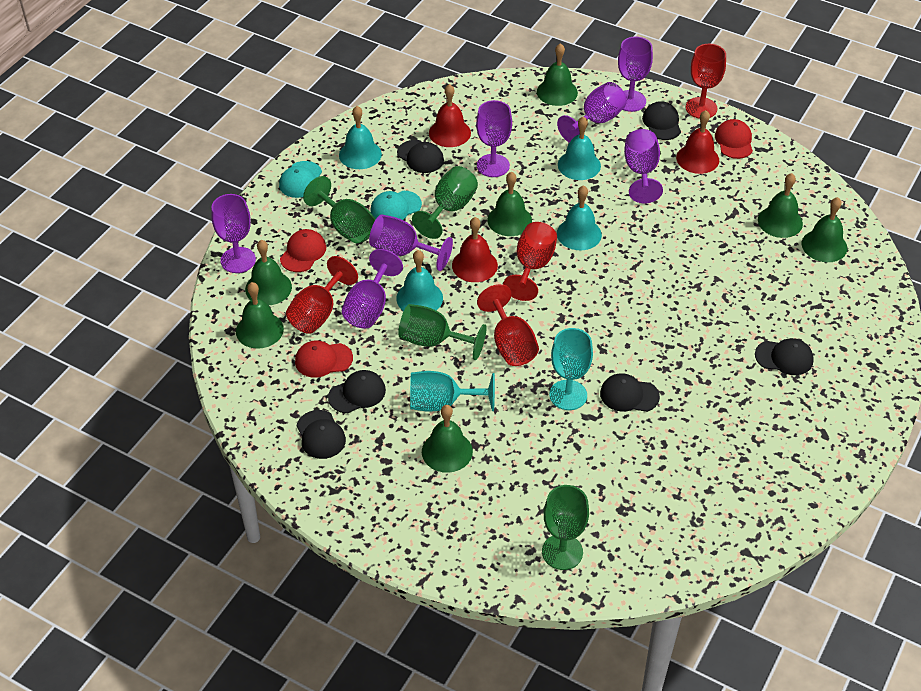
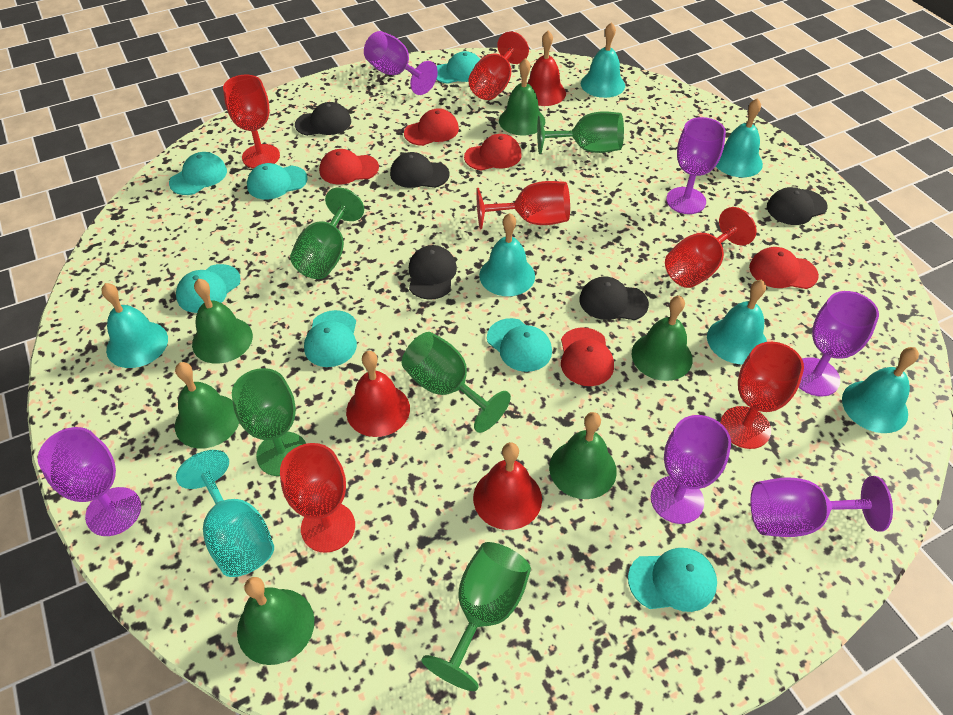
black cap: 6 -> 5
green bell: 7 -> 6
green goblet: 4 -> 5
purple goblet: 7 -> 6
red cap: 3 -> 5
red goblet: 4 -> 6
turquoise bell: 4 -> 6
turquoise cap: 2 -> 7
turquoise goblet: 2 -> 1

